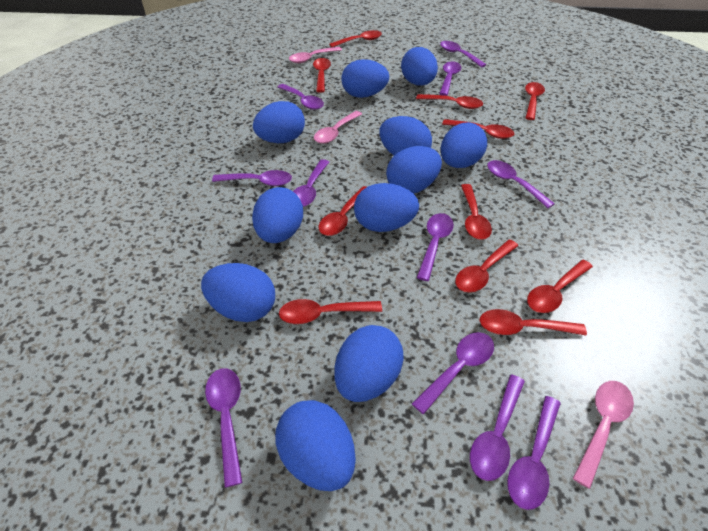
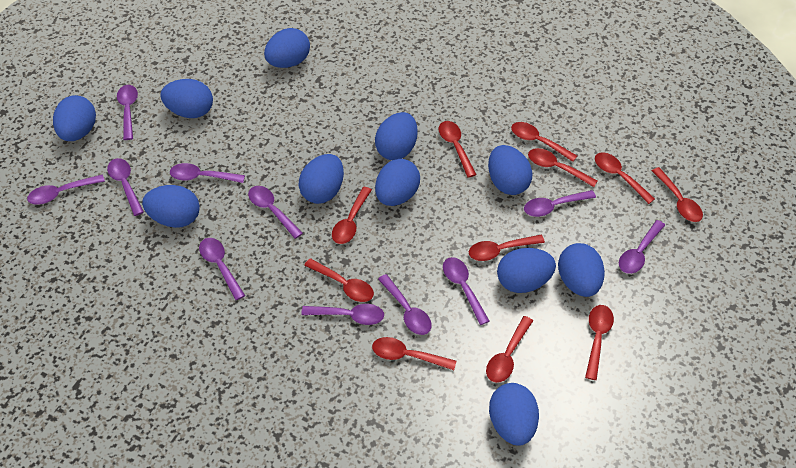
pink spoon: 3 -> 0

